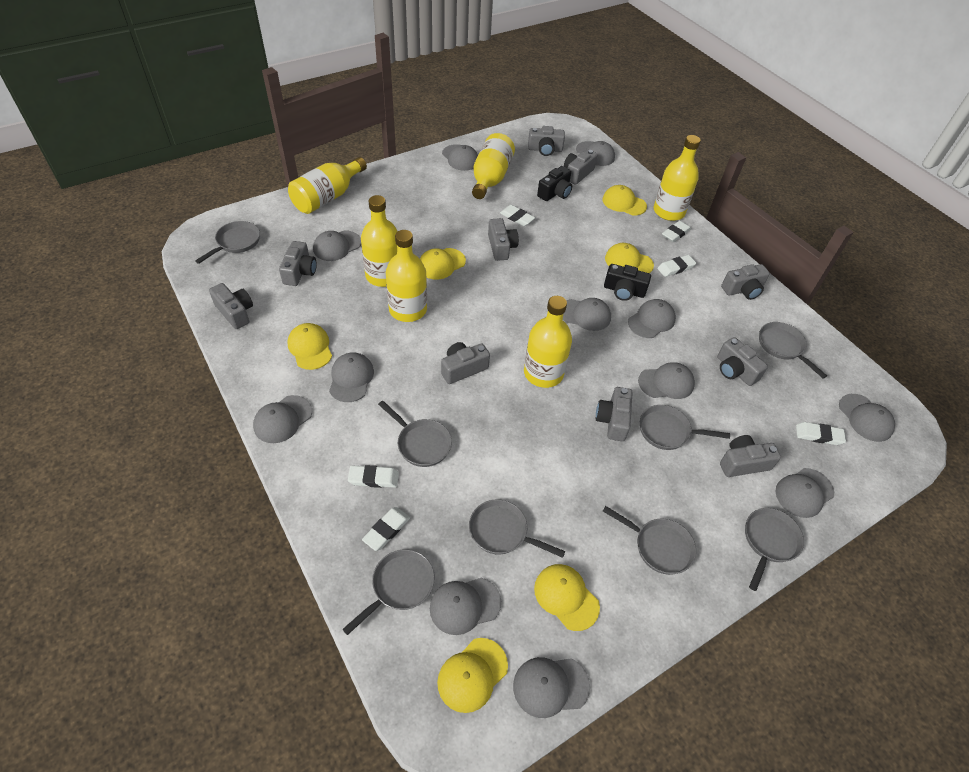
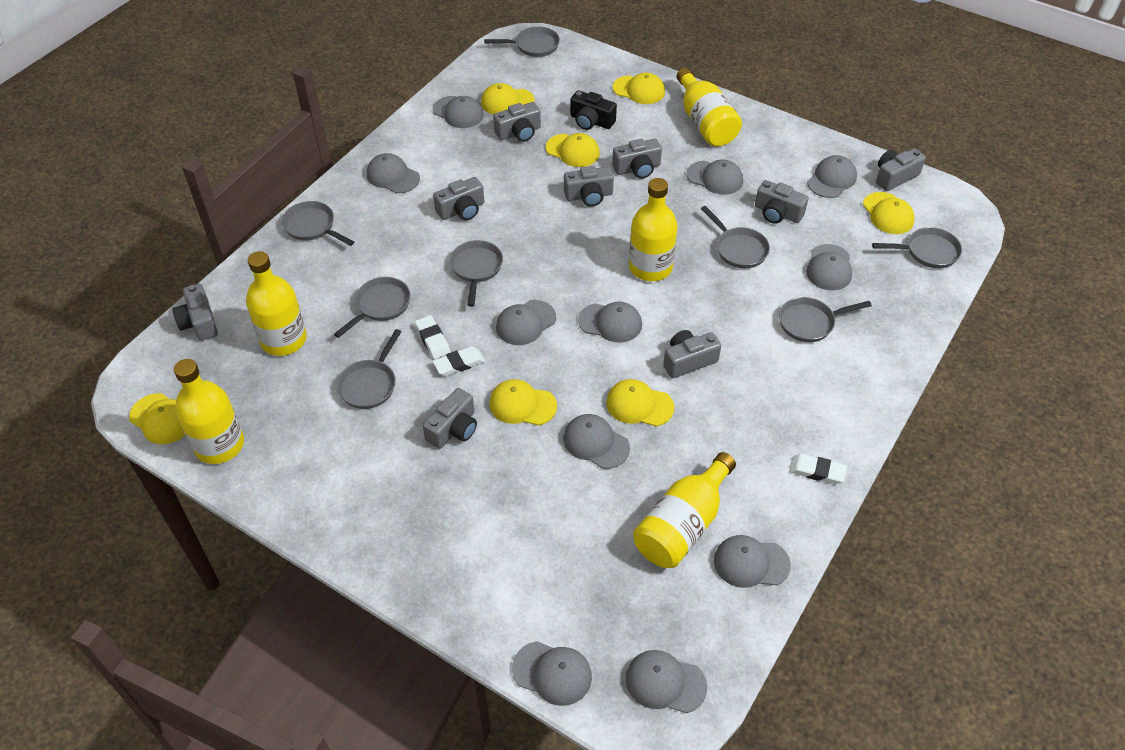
black camera: 2 -> 1
grey camera: 10 -> 9
grey cap: 12 -> 11
white eraser: 6 -> 3
yellow bottle: 6 -> 5
yellow cap: 6 -> 7

